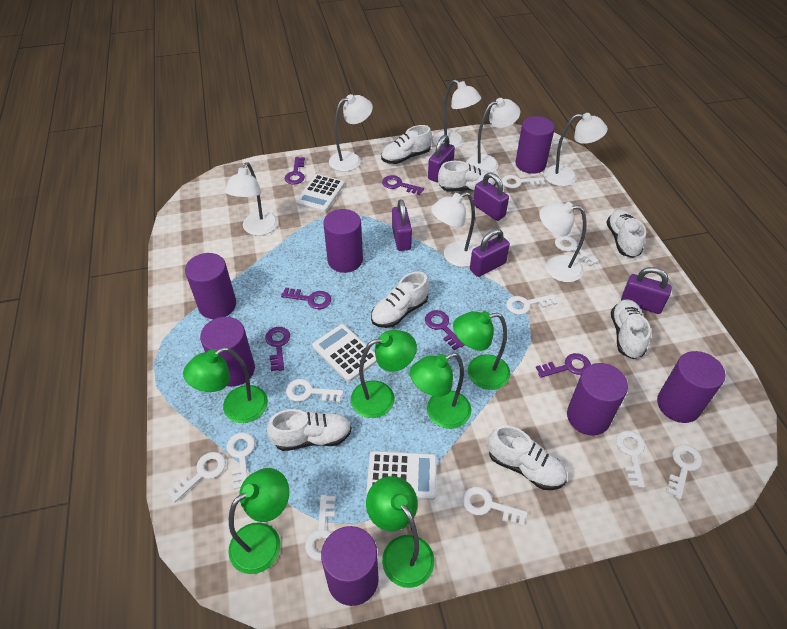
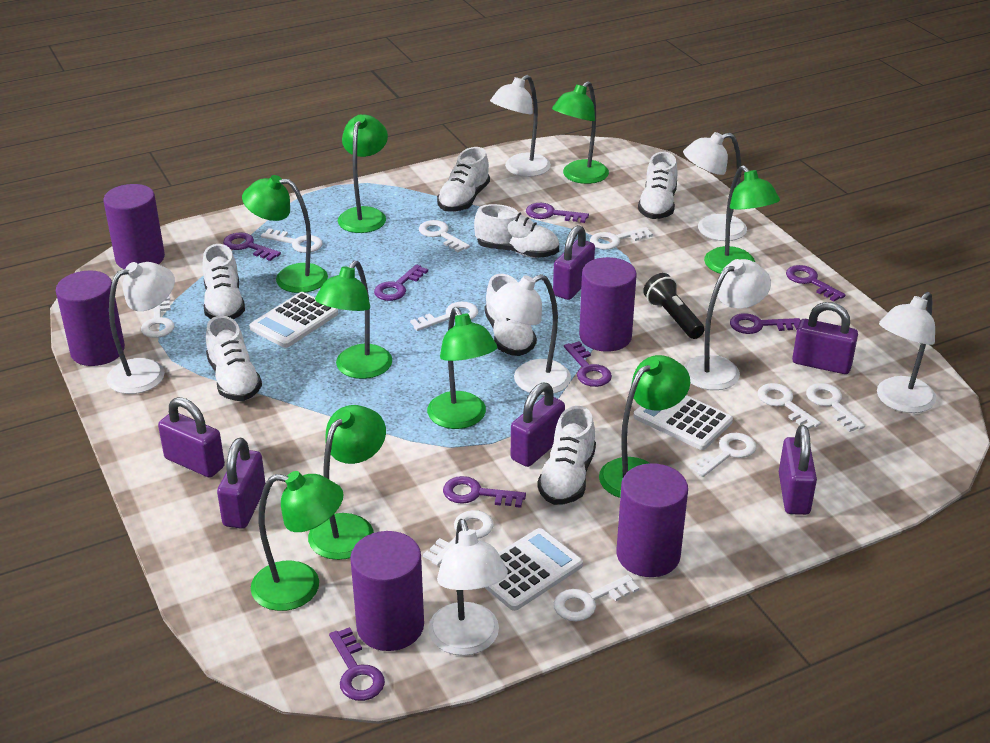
black flashlight: 0 -> 1
green lamp: 6 -> 9
purple cylinder: 7 -> 5
purple key: 6 -> 8
purple padlock: 5 -> 6

